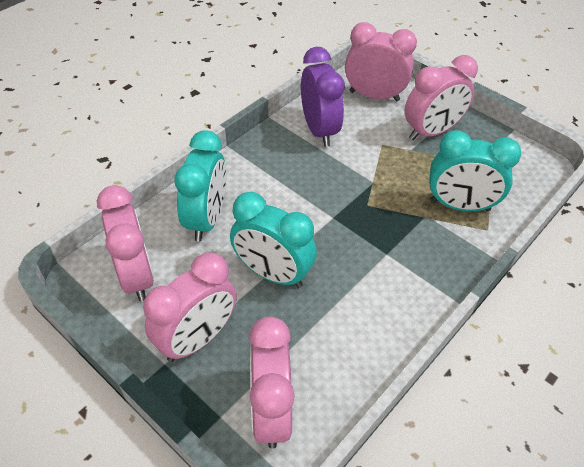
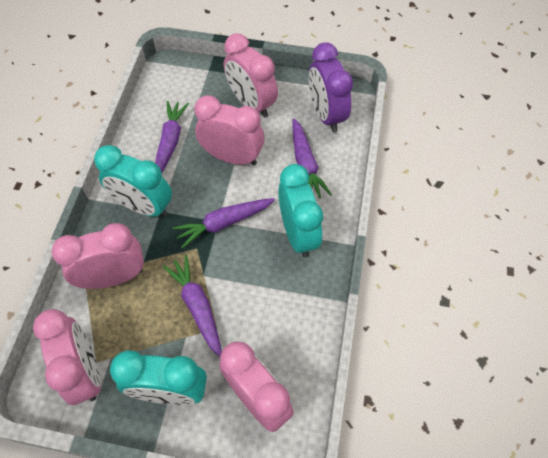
purple carrot: 0 -> 4

